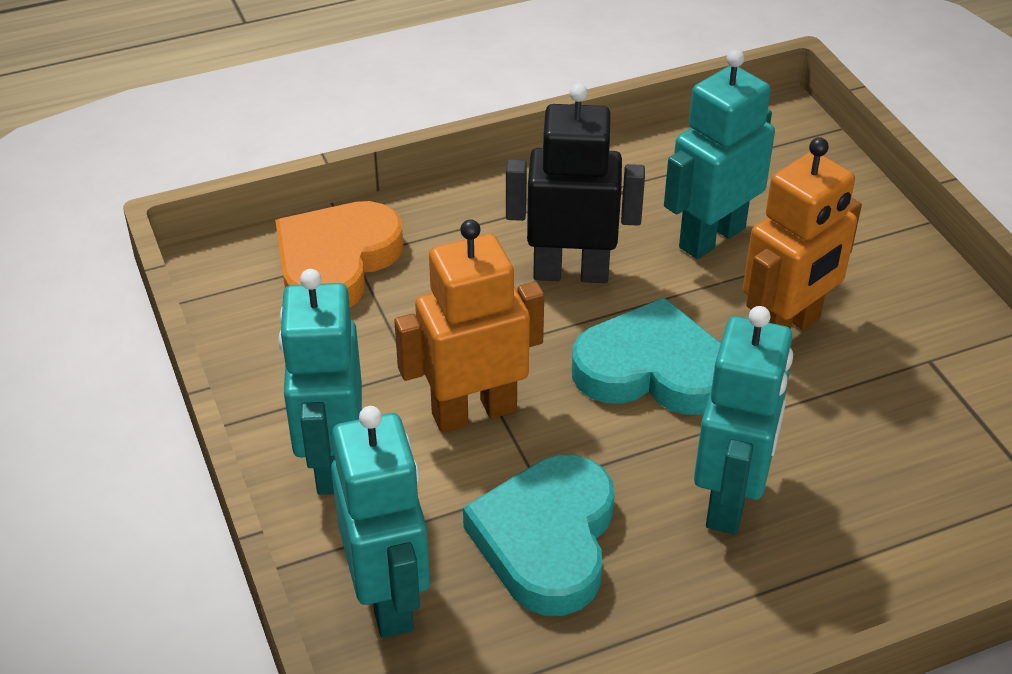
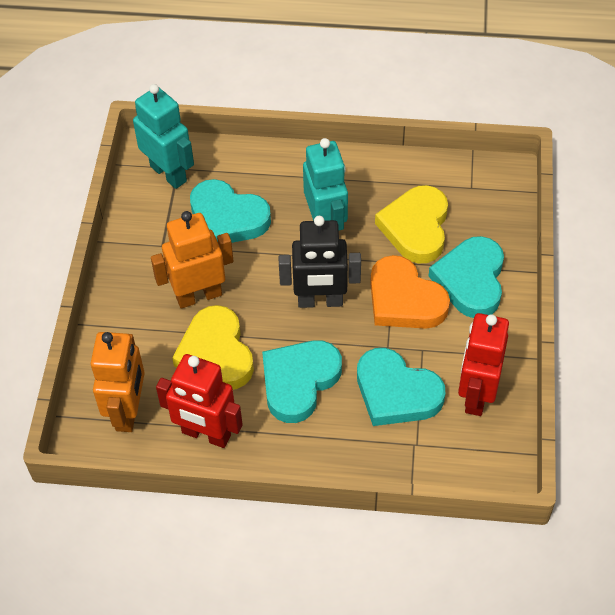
red robot: 0 -> 2
turquoise heart: 2 -> 4
turquoise robot: 4 -> 2
yellow heart: 0 -> 2

